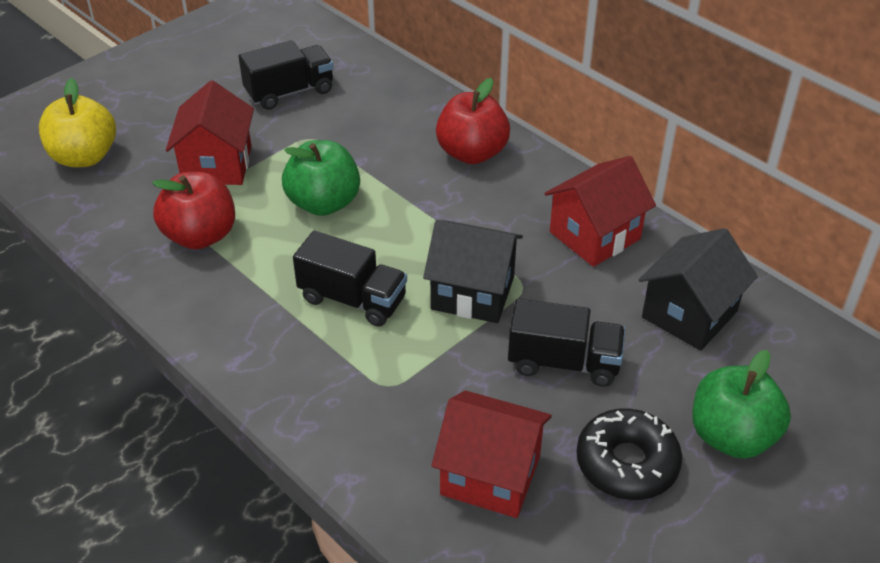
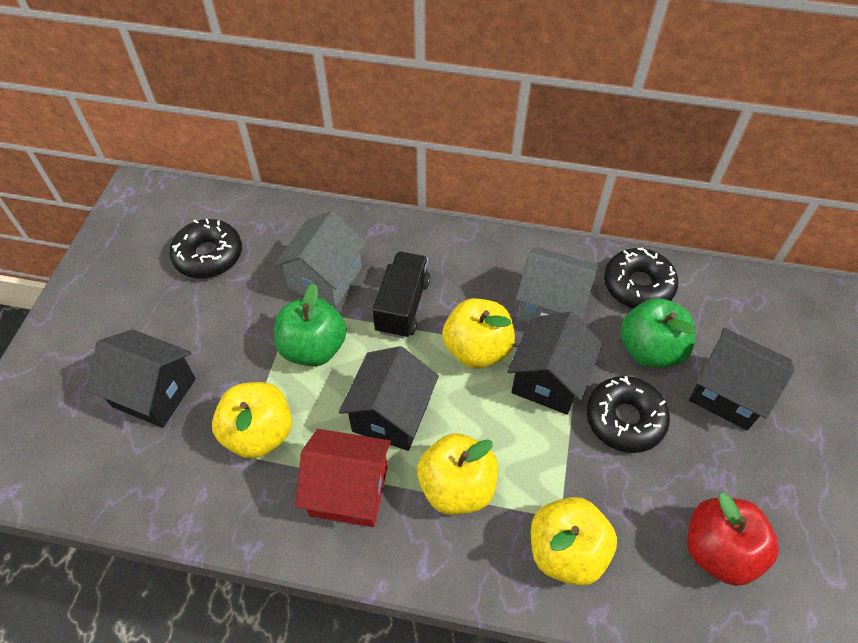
black donut: 1 -> 3
black house: 2 -> 4
black truck: 3 -> 1
grey house: 0 -> 2
red apple: 2 -> 1
red house: 3 -> 1
yellow apple: 1 -> 4

